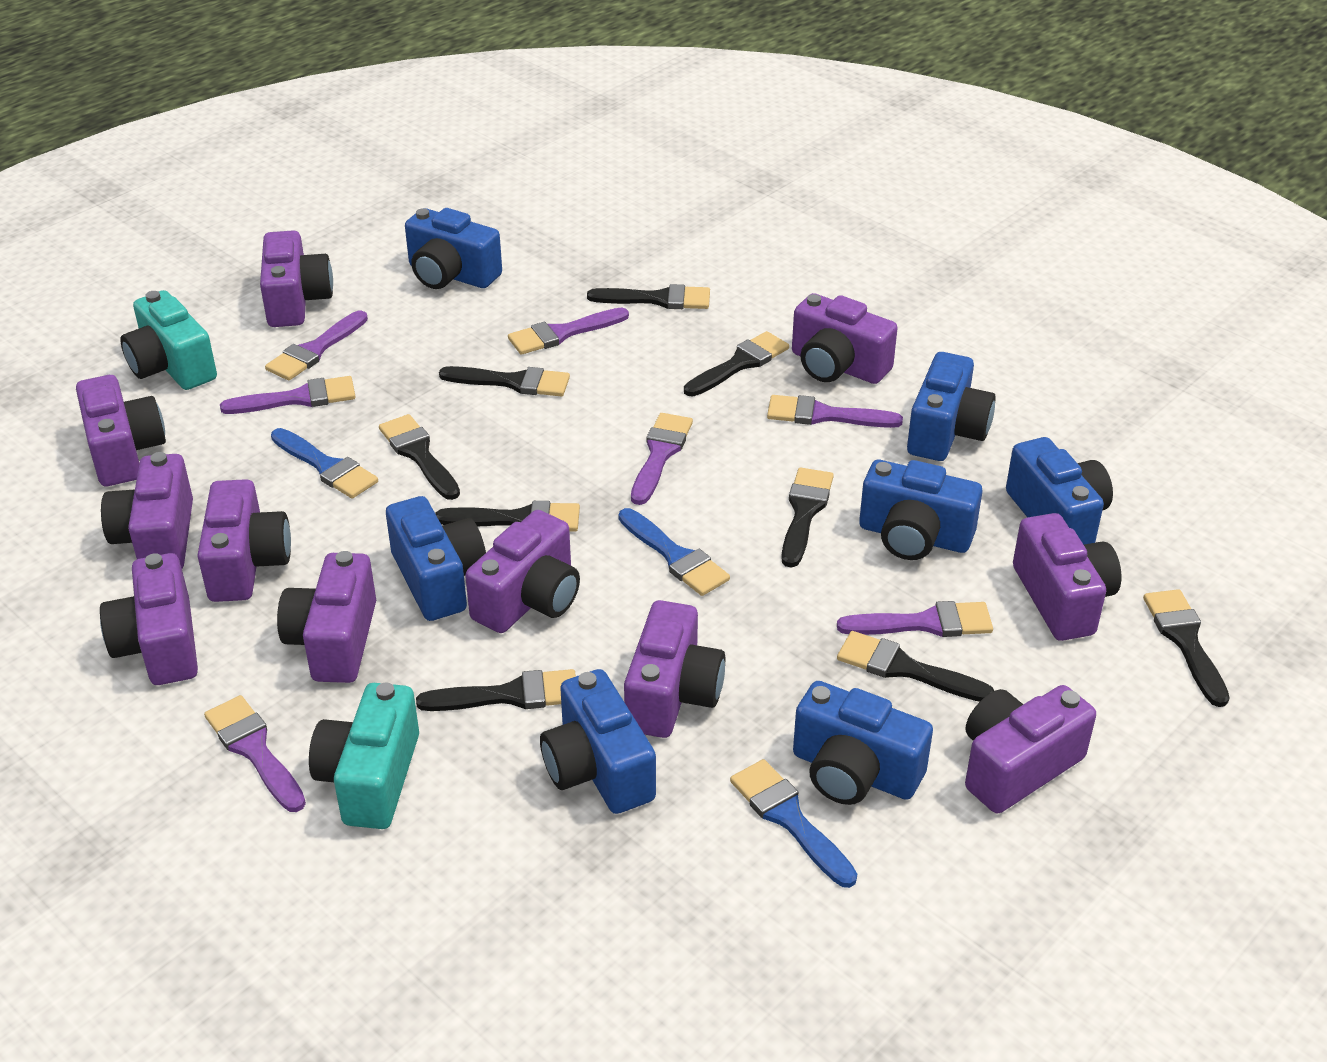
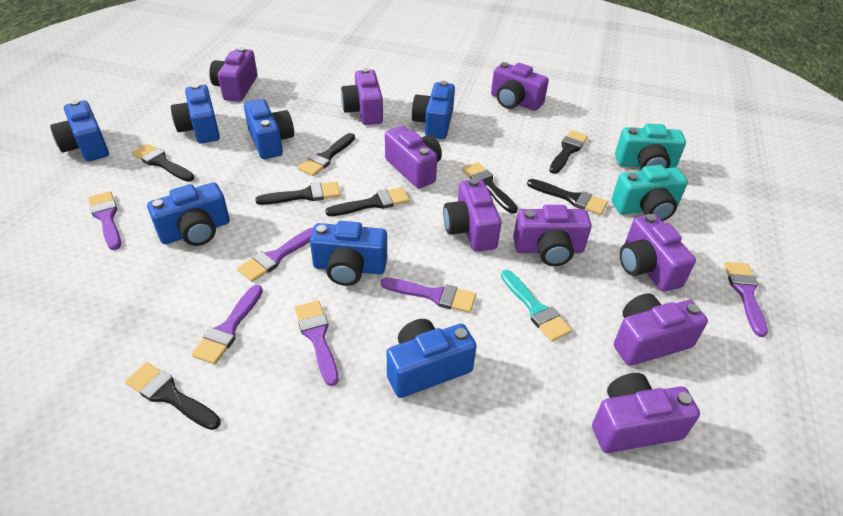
black brush: 9 -> 8
blue brush: 3 -> 0
purple brush: 7 -> 6
purple camera: 11 -> 9
turquoise brush: 0 -> 1

